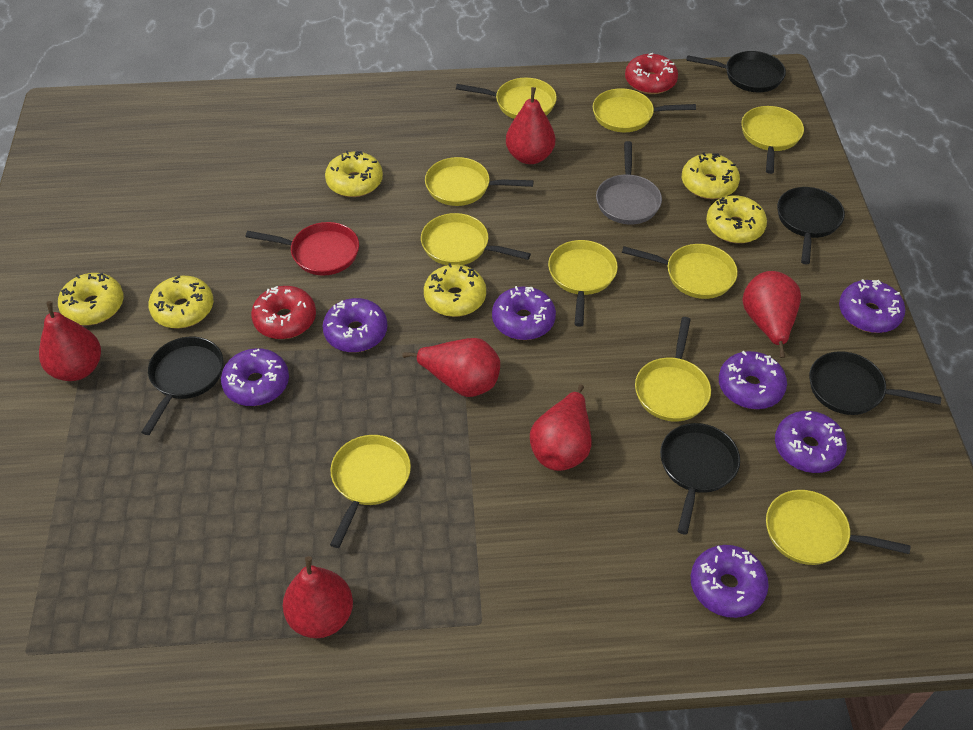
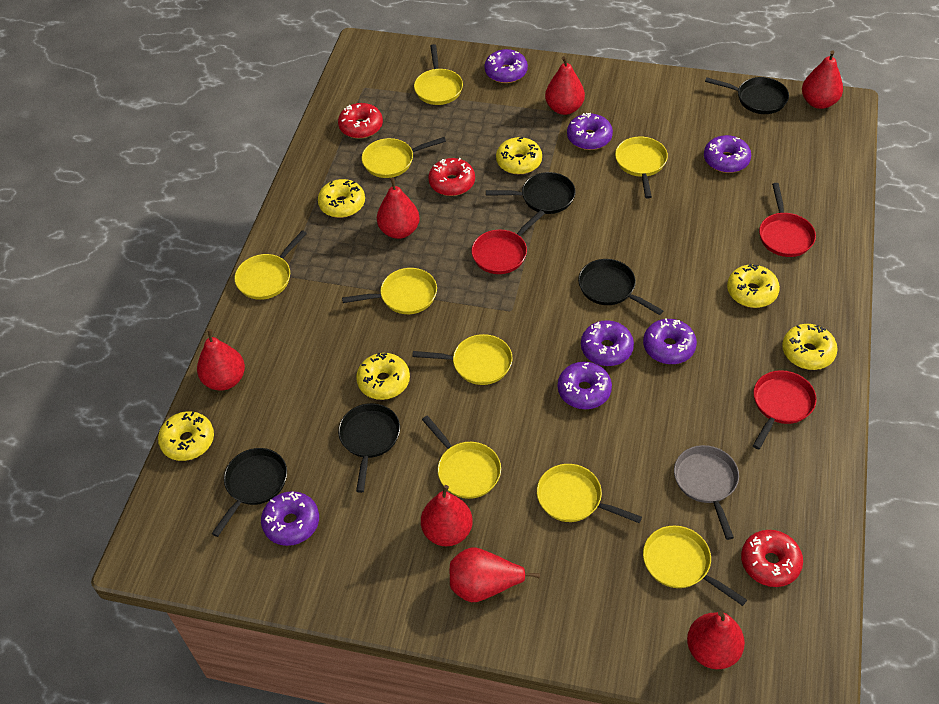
red donut: 2 -> 3
red pan: 1 -> 3
red pear: 6 -> 7
yellow pan: 10 -> 9

